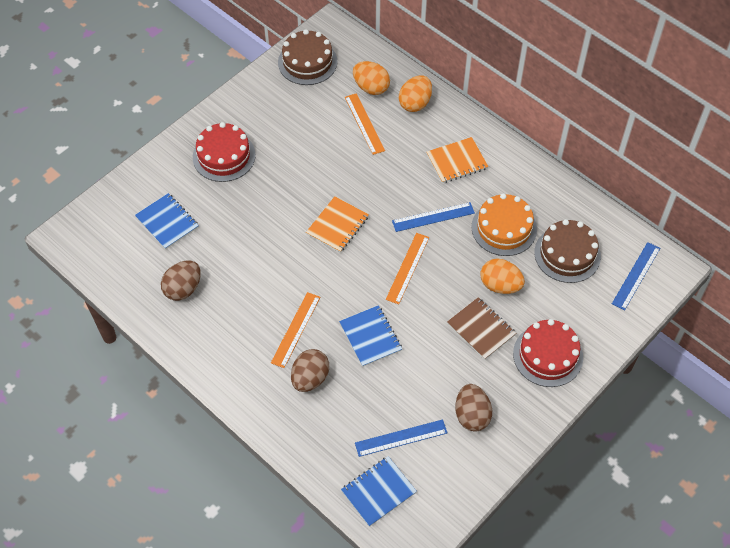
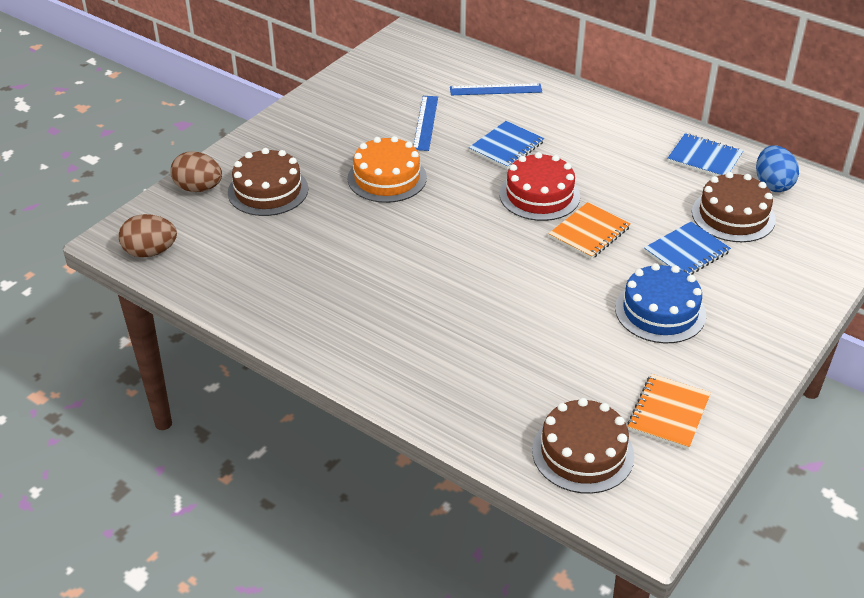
blue cake: 0 -> 1
blue egg: 0 -> 1
blue ruler: 3 -> 2
brown cake: 2 -> 3
brown egg: 3 -> 2
brown notebook: 1 -> 0
orange egg: 3 -> 0
orange ruler: 3 -> 0
red cake: 2 -> 1

